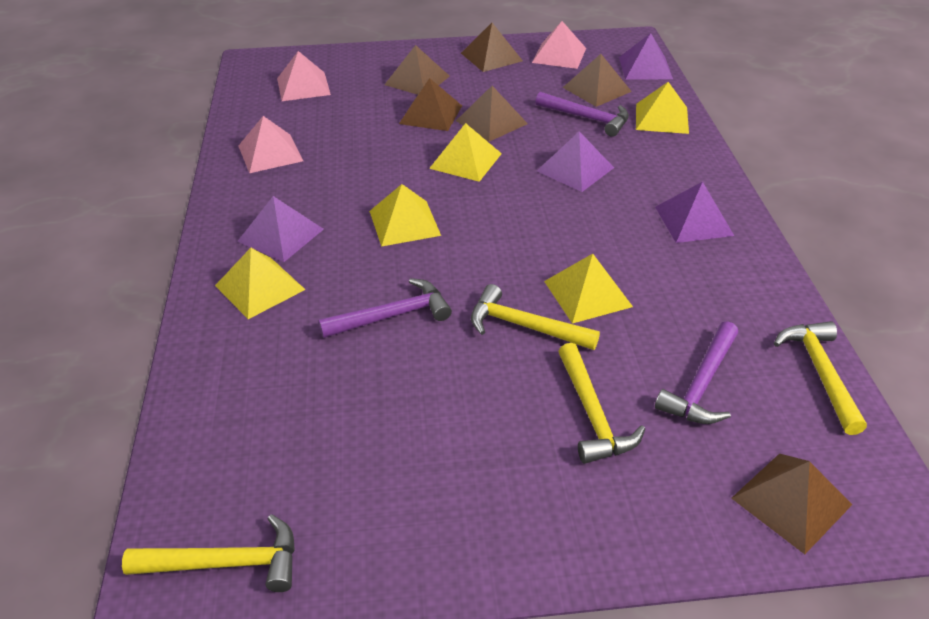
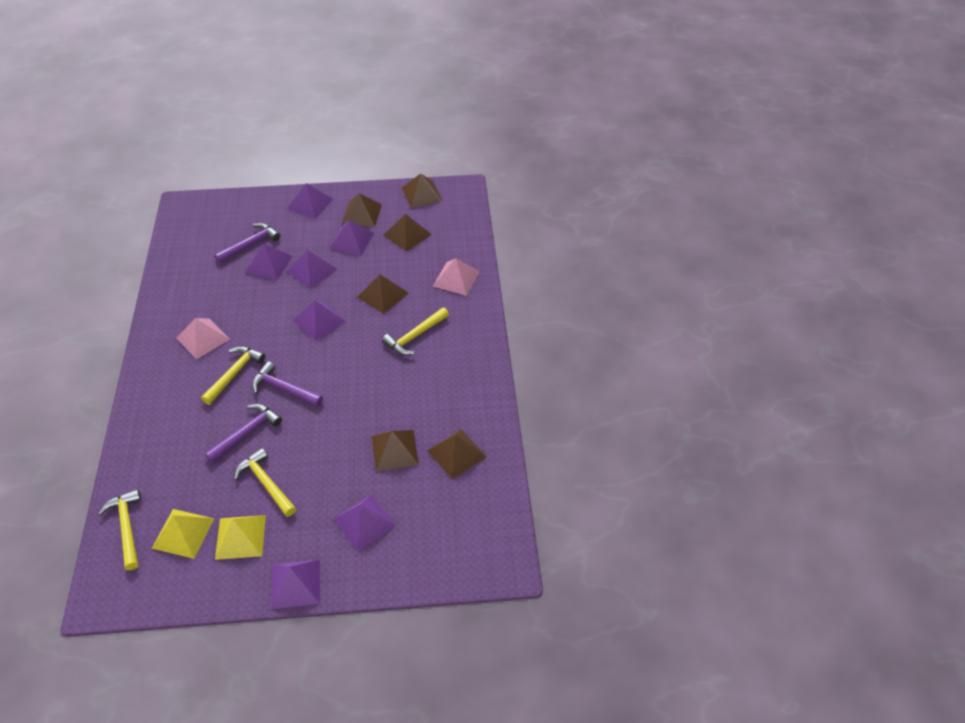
pink pyramid: 3 -> 2
purple pyramid: 4 -> 7
yellow pyramid: 5 -> 2

